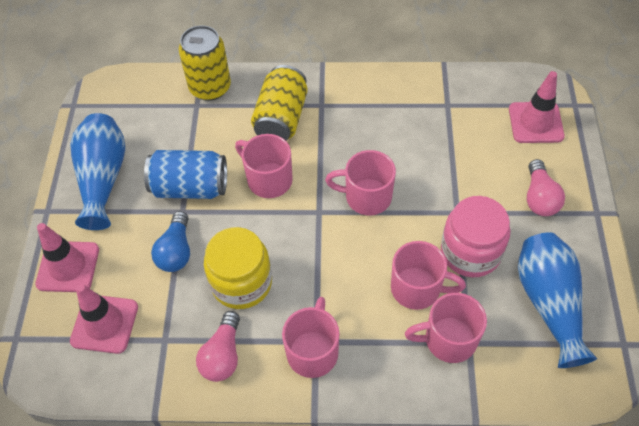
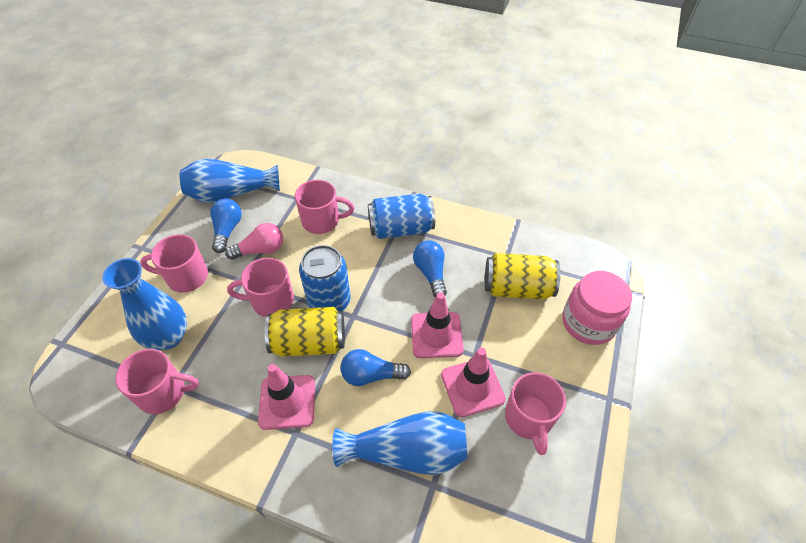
blue can: 1 -> 2
blue light bulb: 1 -> 3
blue vase: 2 -> 3
pink light bulb: 2 -> 1
yellow jar: 1 -> 0

